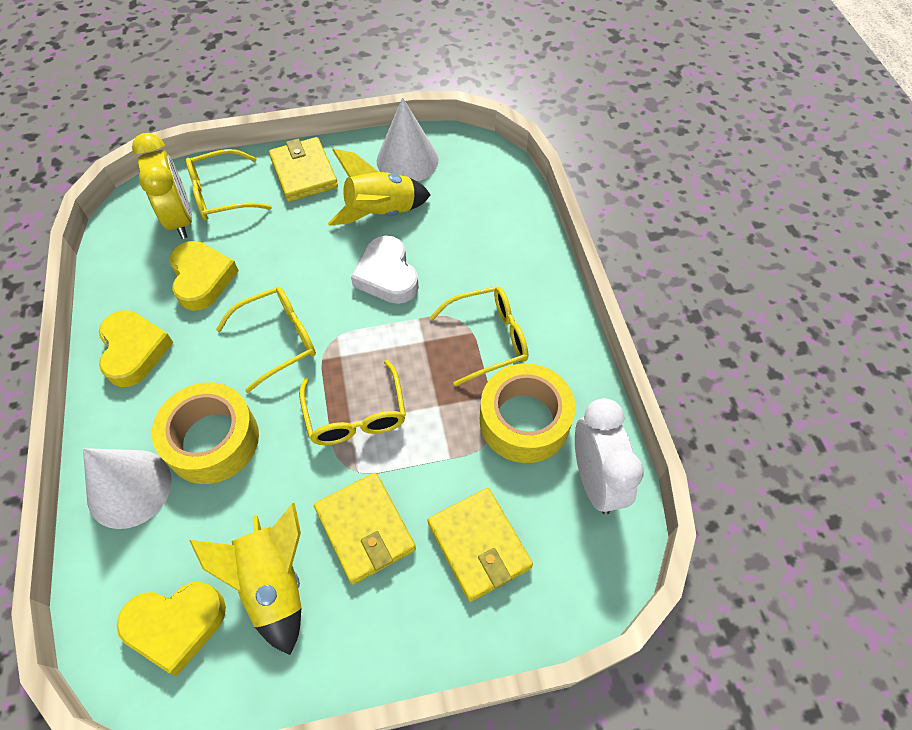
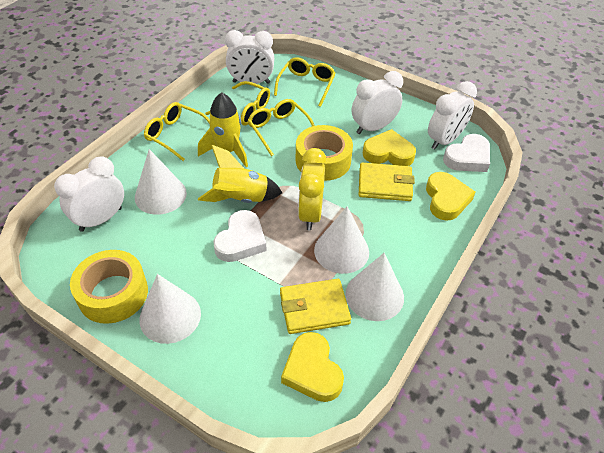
white clock: 1 -> 4
white cone: 2 -> 4
white heart: 1 -> 2
yellow wallet: 3 -> 2

